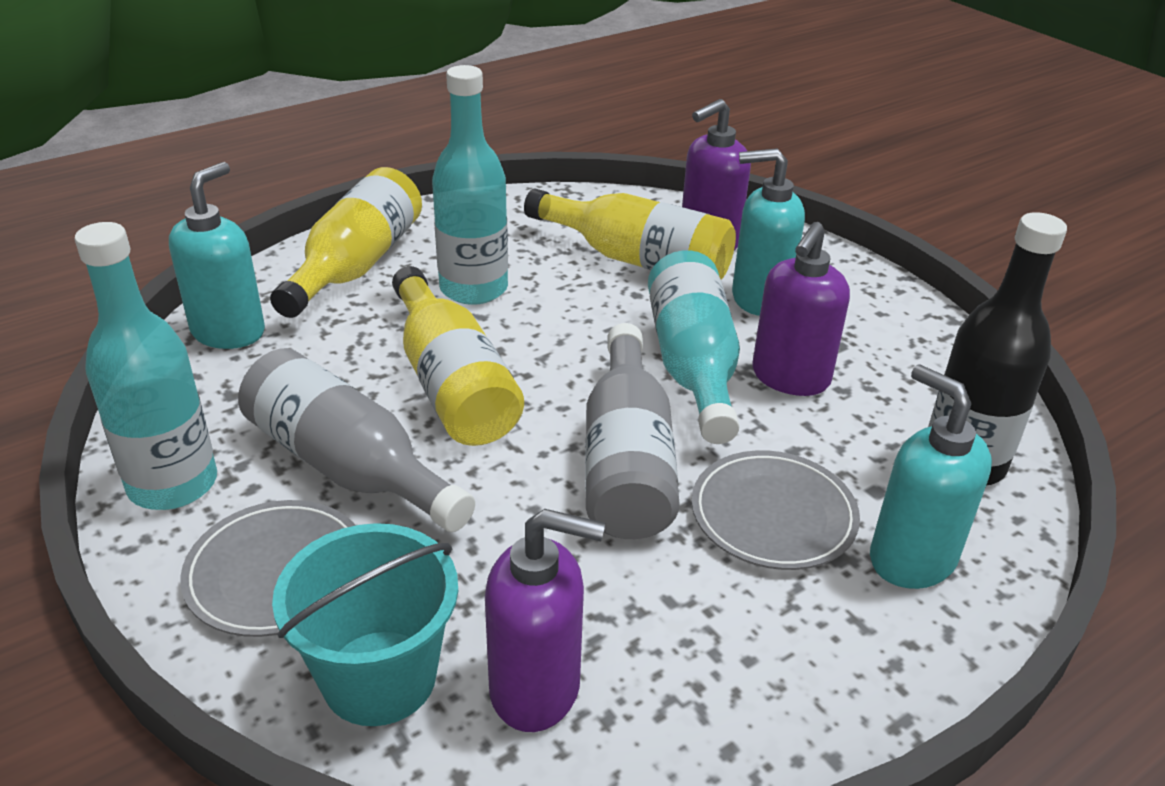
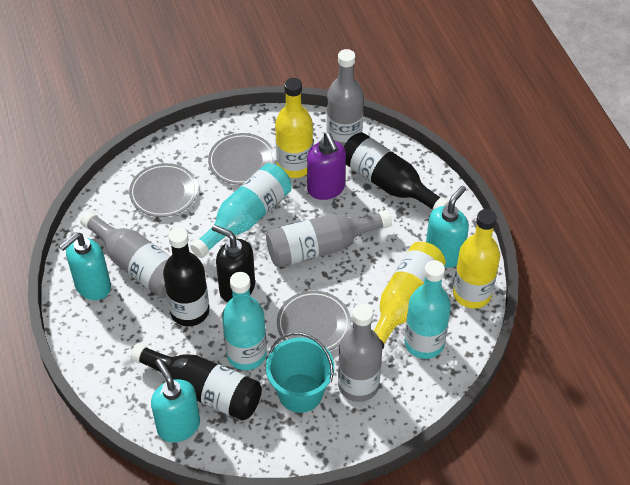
black bottle: 1 -> 3
black soap dispenser: 0 -> 1
grey bottle: 2 -> 4
grey plate: 2 -> 3
purple soap dispenser: 3 -> 1

